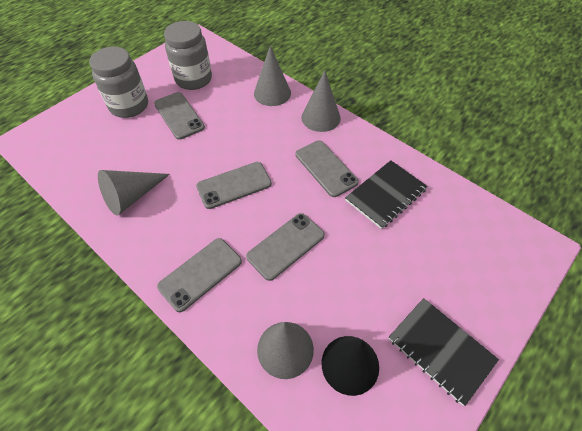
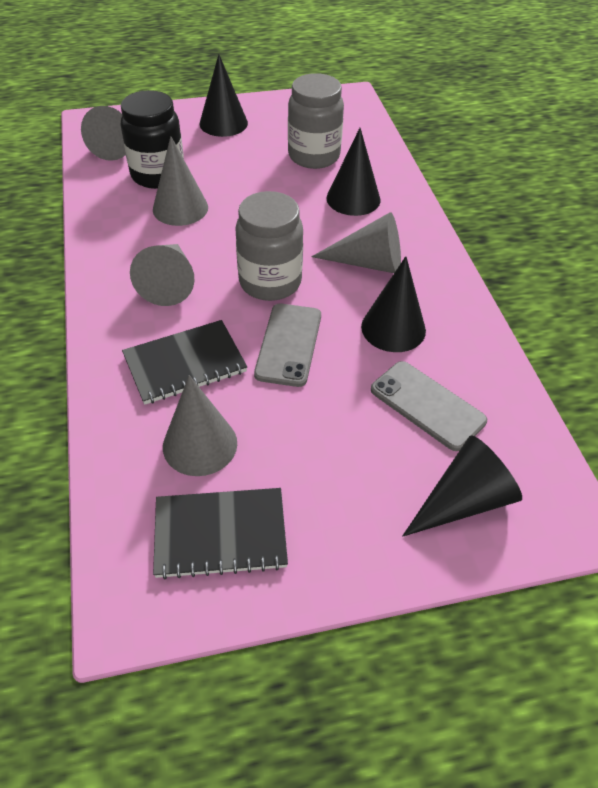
black cone: 1 -> 4
black jar: 0 -> 1
grey cone: 4 -> 5
grey phone: 5 -> 2

